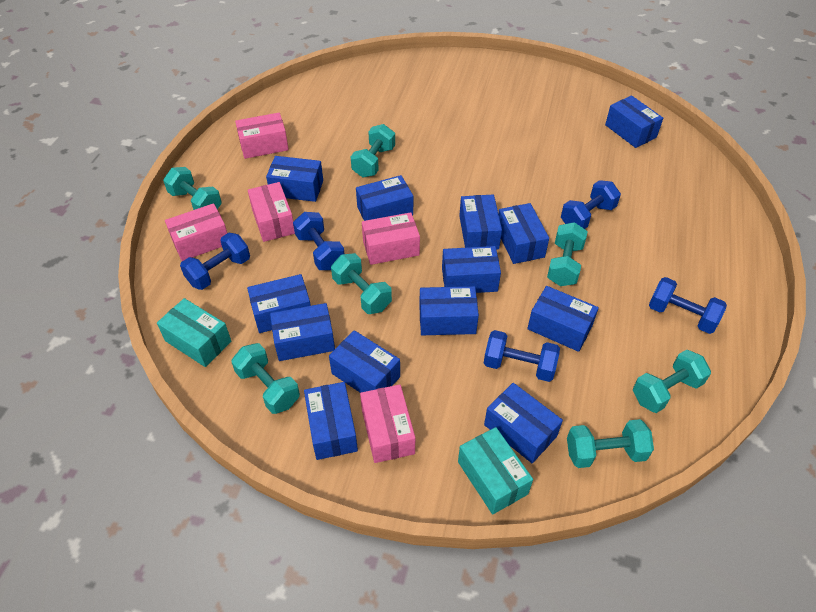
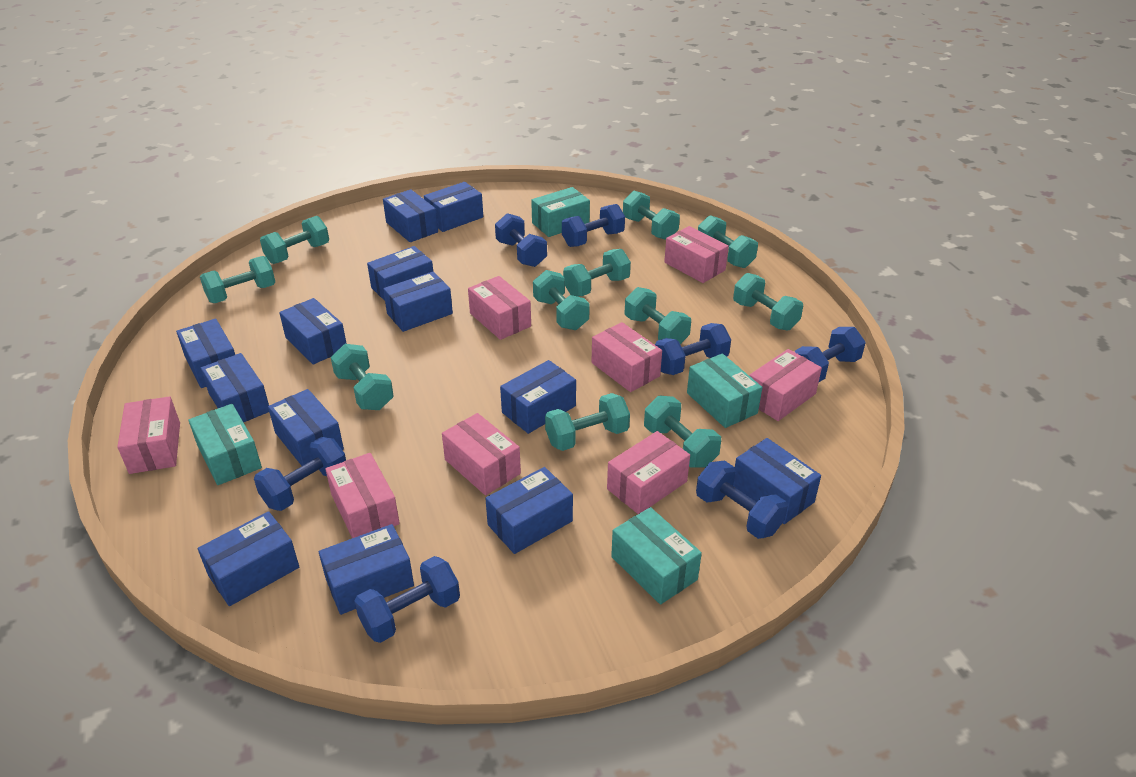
blue dumbbell: 5 -> 7
pink box: 5 -> 8
turquoise box: 2 -> 4
turquoise dumbbell: 7 -> 11

